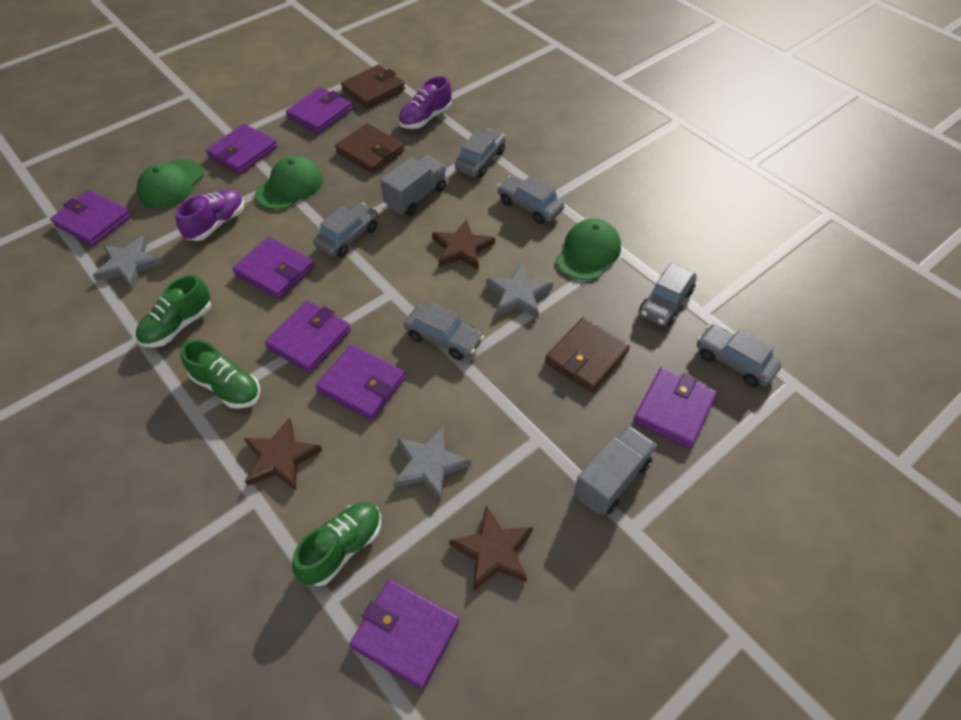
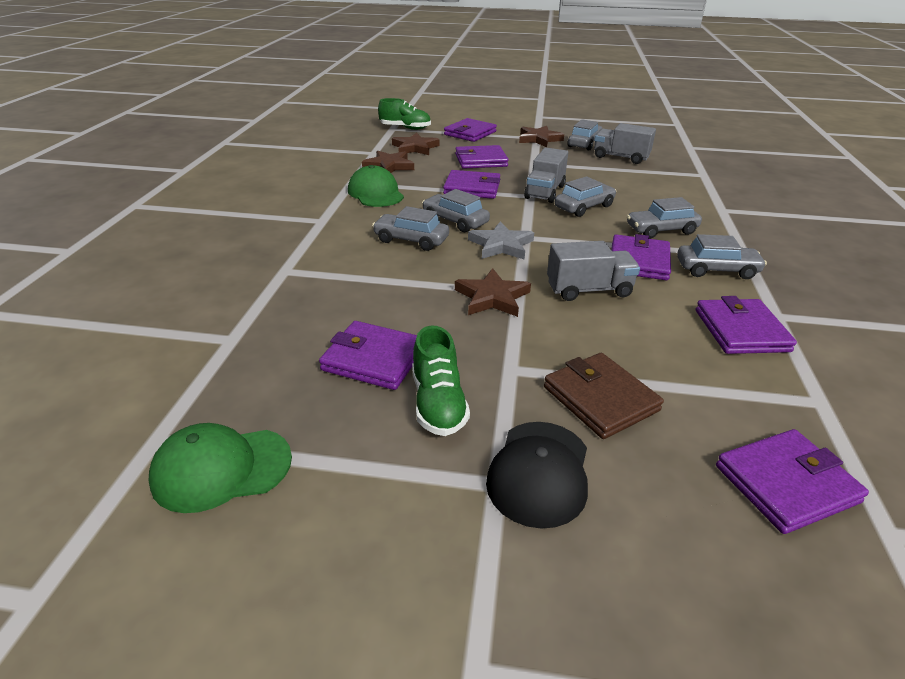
black cap: 0 -> 1
brown star: 3 -> 4
brown wallet: 3 -> 1
green cap: 3 -> 2
green shoe: 3 -> 2
grey star: 3 -> 1
grey truck: 2 -> 3
purple shoe: 2 -> 0
purple wallet: 8 -> 7

